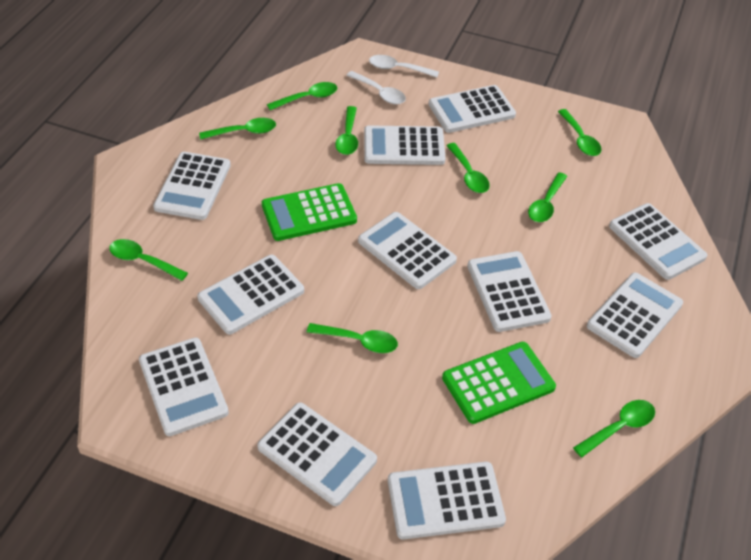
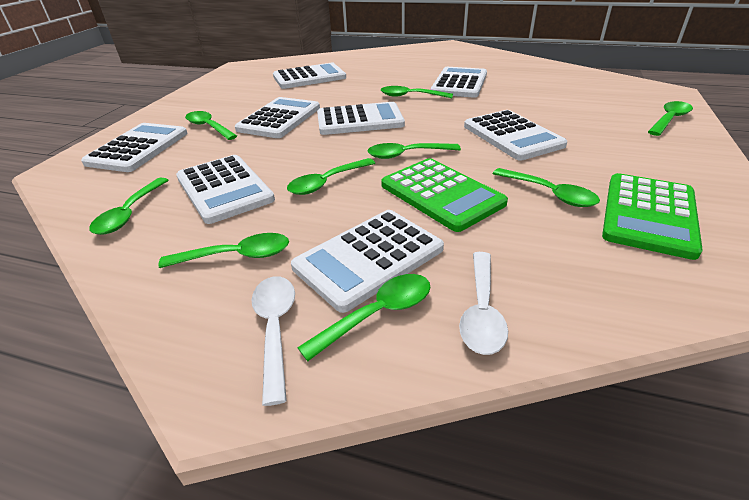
white calculator: 11 -> 8

